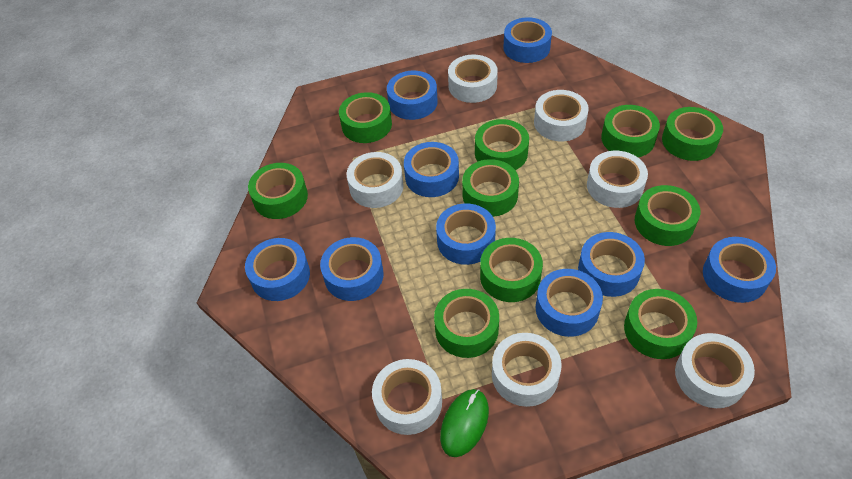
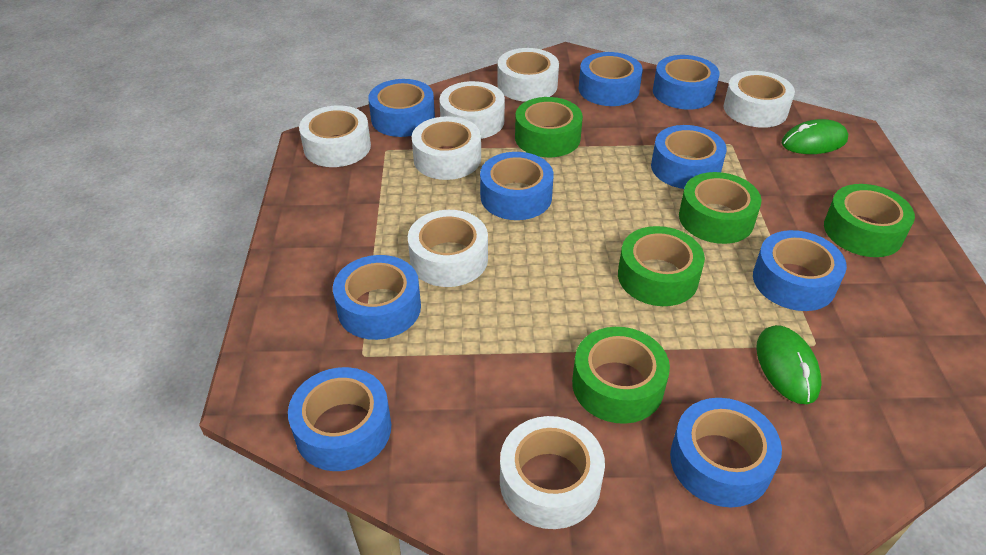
green mouse: 1 -> 2
green tape: 10 -> 5

